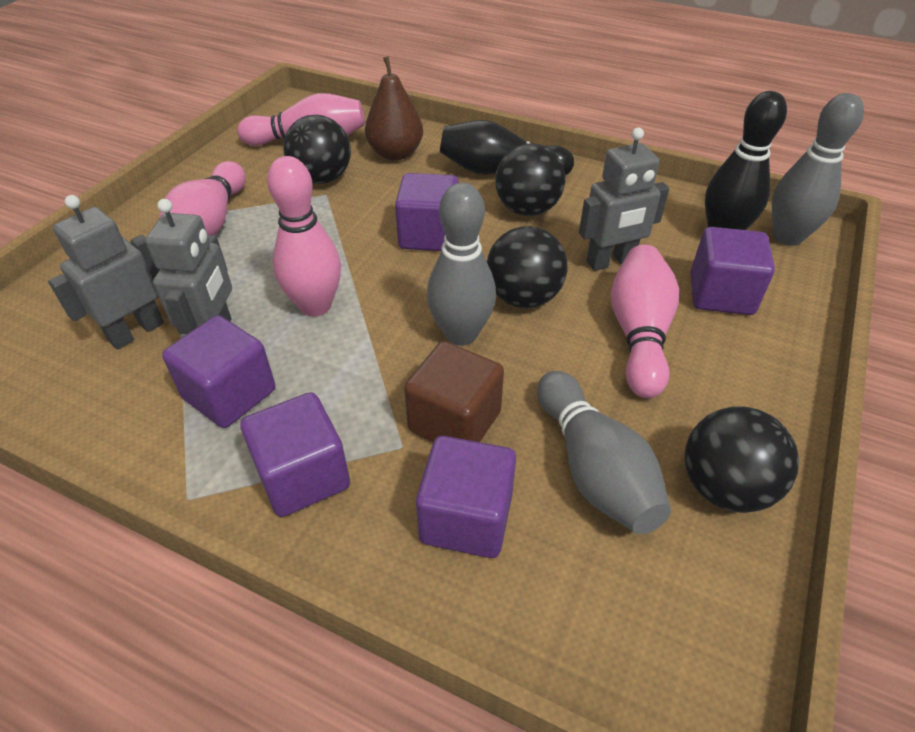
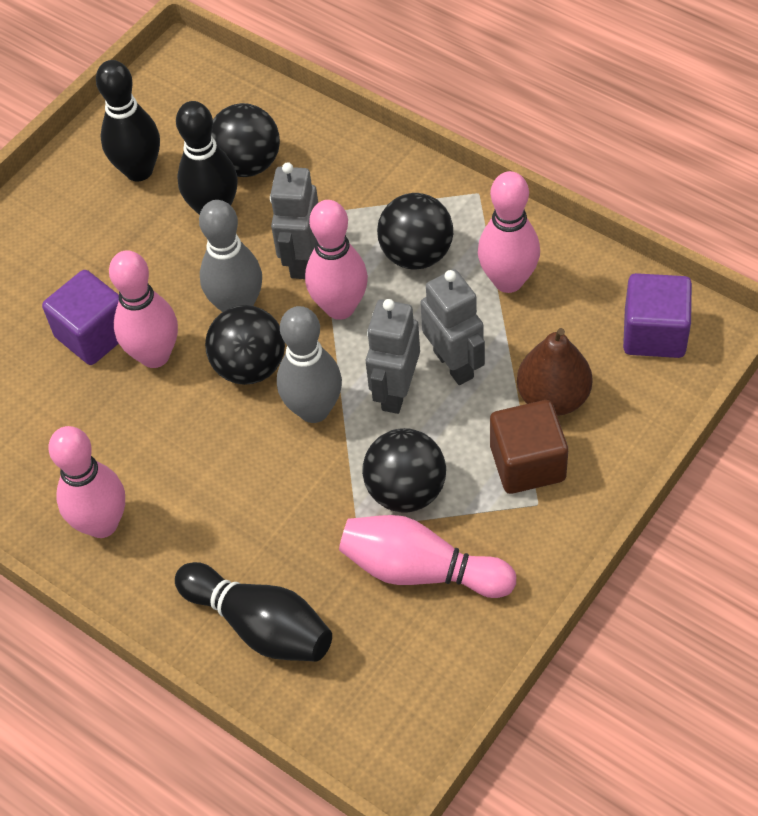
black bowling pin: 2 -> 3
grey bowling pin: 3 -> 2
pink bowling pin: 4 -> 5
purple cube: 5 -> 2

